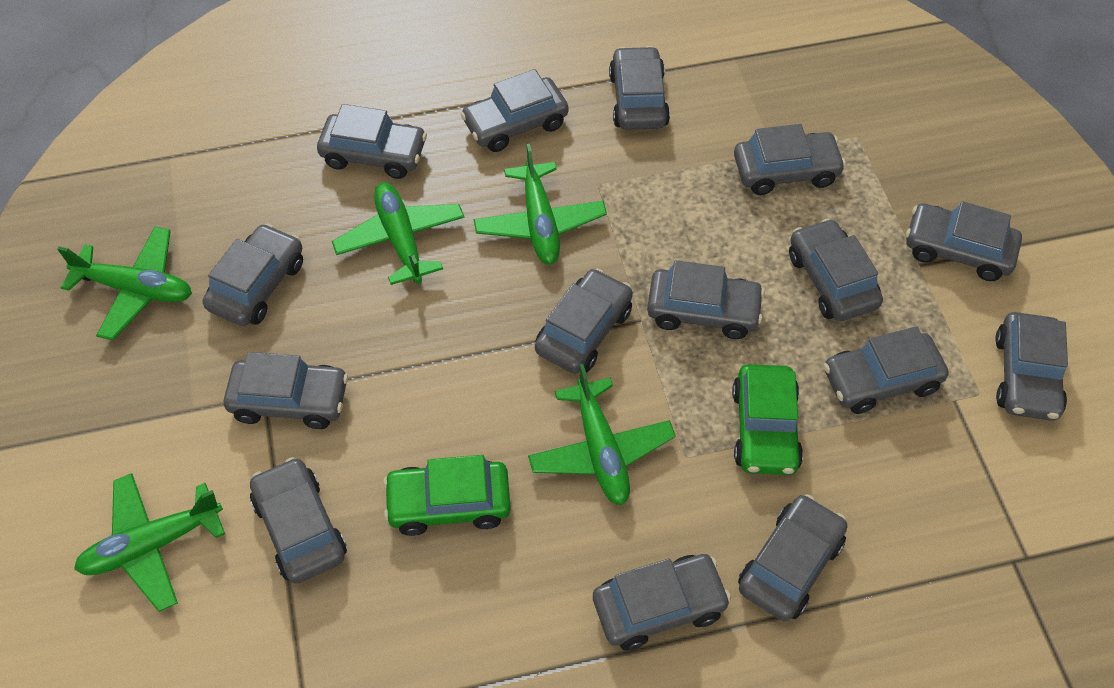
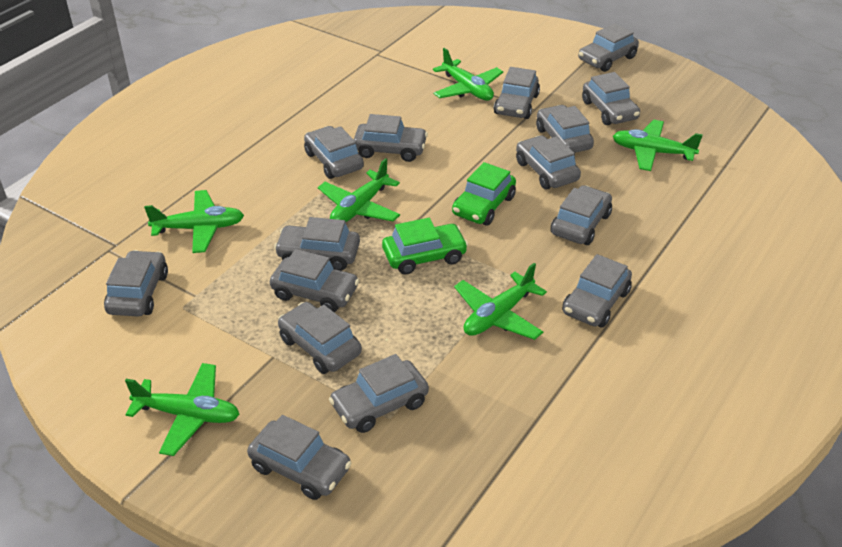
green plane: 5 -> 6

